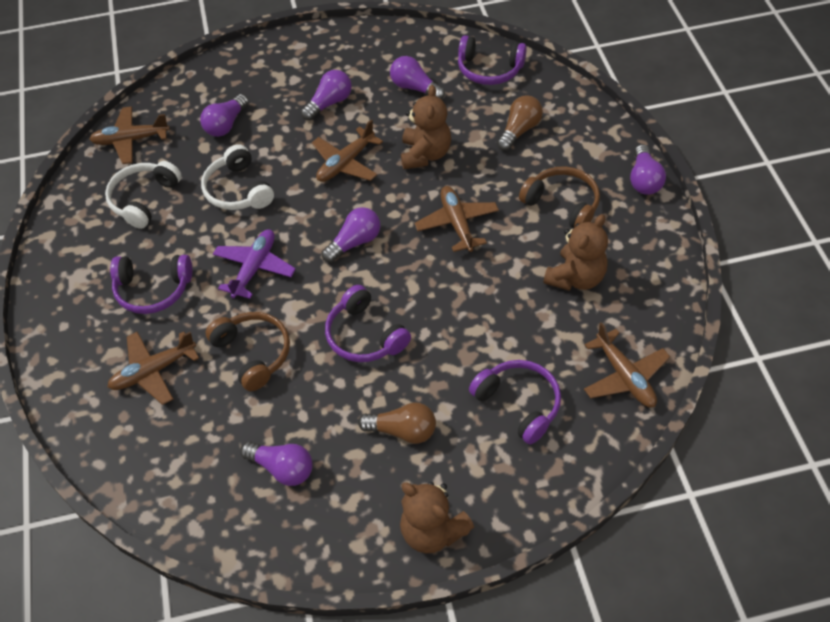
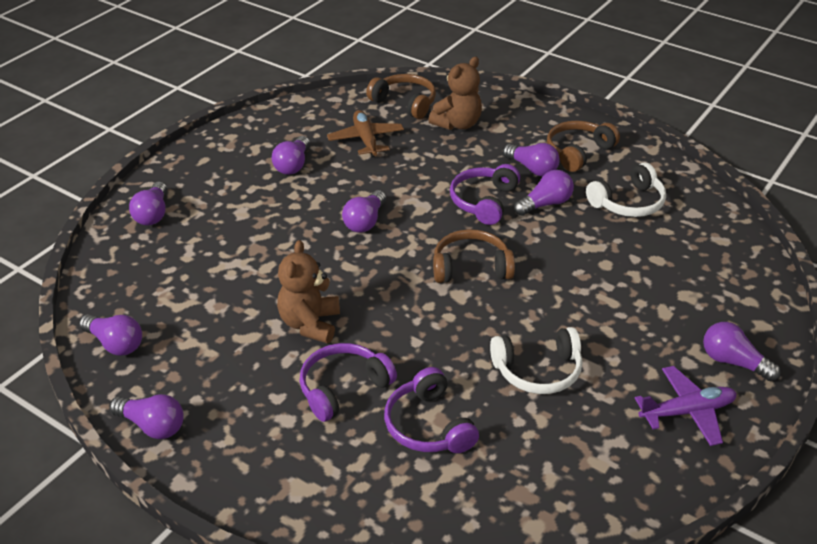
brown headphones: 2 -> 3
brown light bulb: 2 -> 0
brown plane: 5 -> 1
brown teddy bear: 3 -> 2
purple headphones: 4 -> 3
purple light bulb: 6 -> 8

